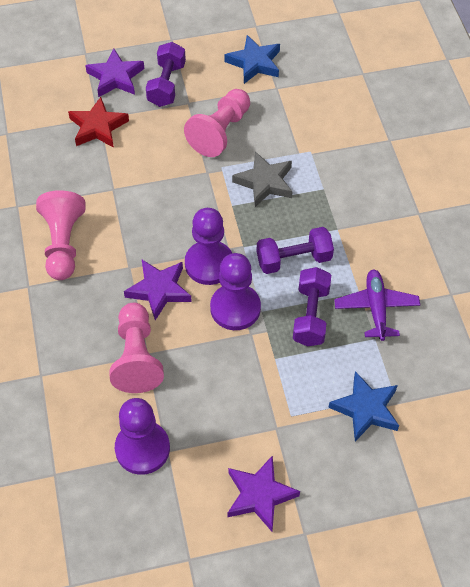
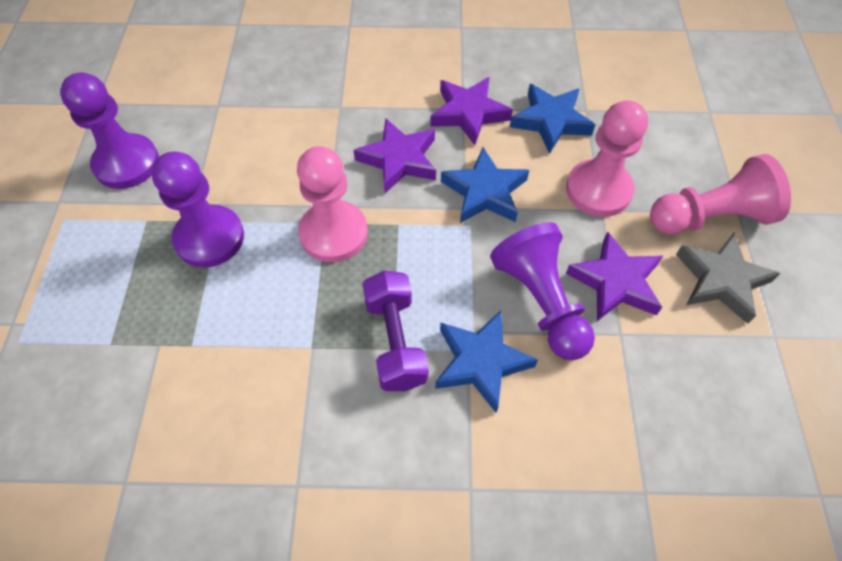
blue star: 2 -> 3
purple dumbbell: 3 -> 1
purple plane: 1 -> 0
red star: 1 -> 0

